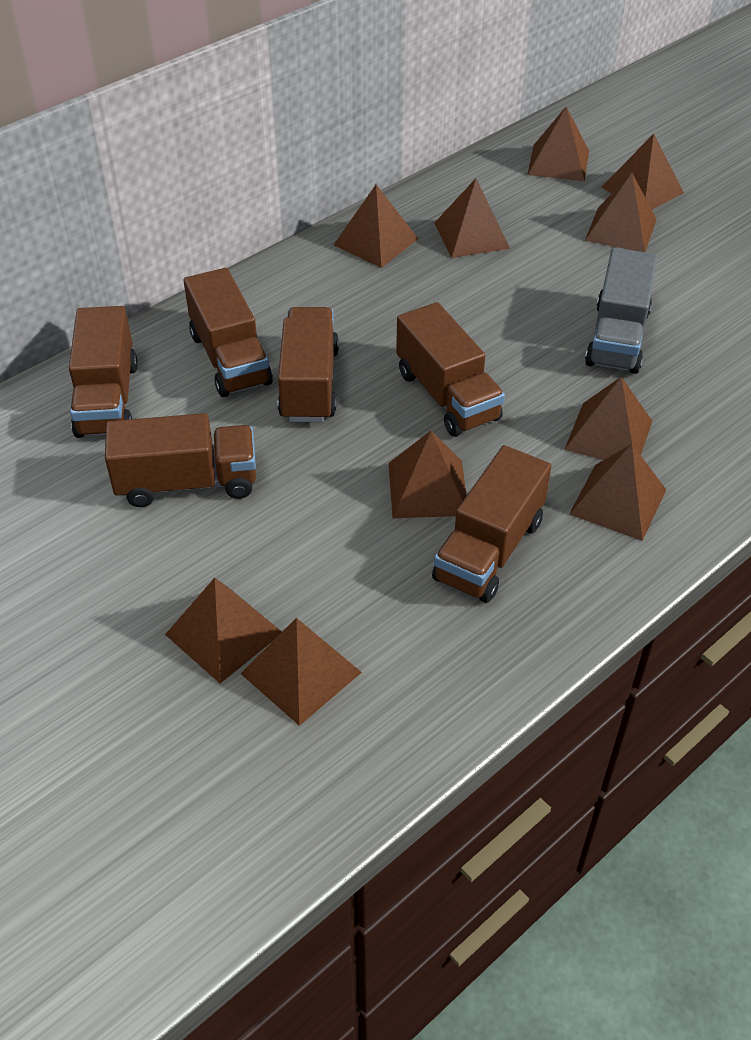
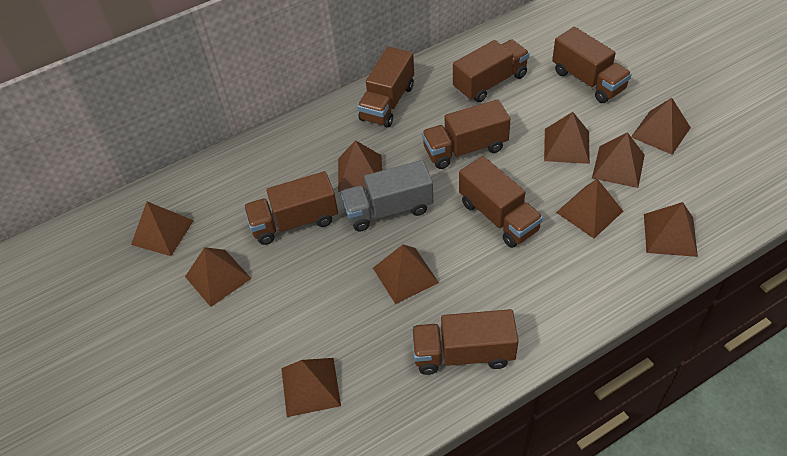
brown truck: 6 -> 7

